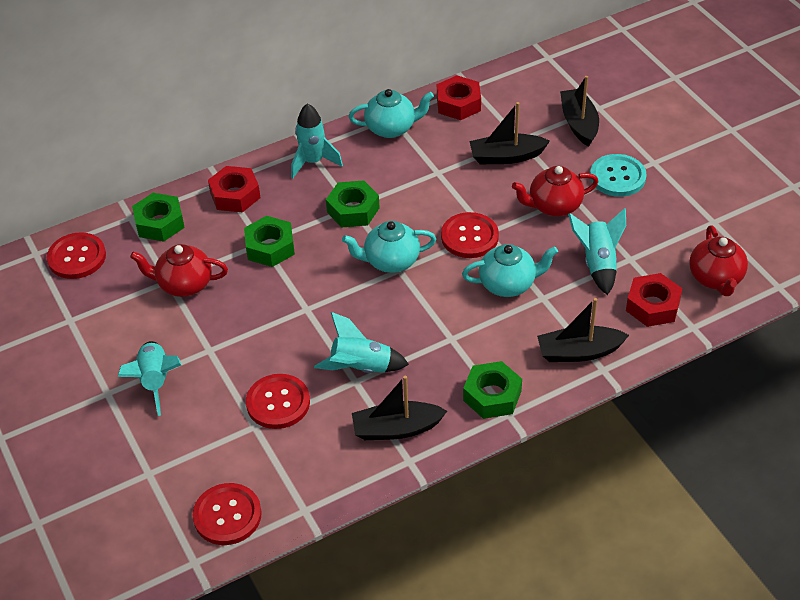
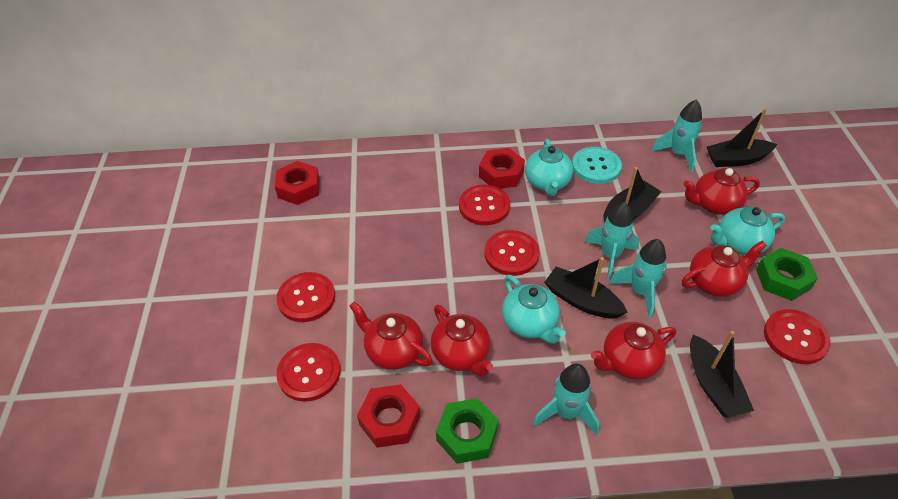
green nut: 4 -> 2
red button: 4 -> 5
red teapot: 3 -> 5

